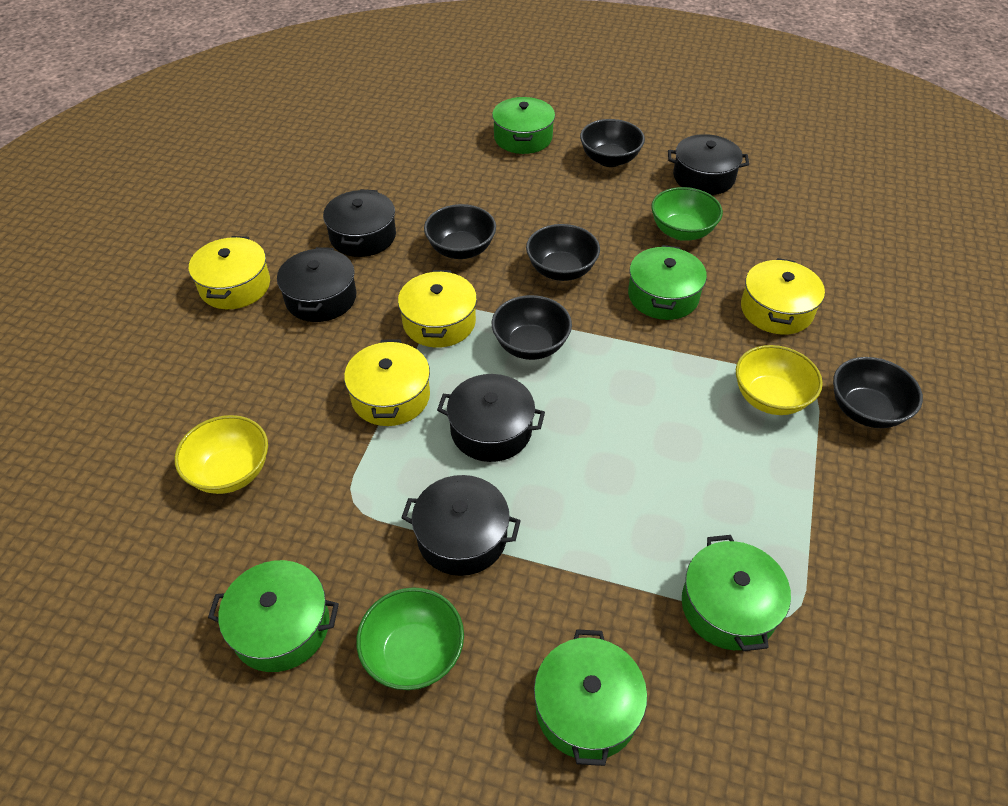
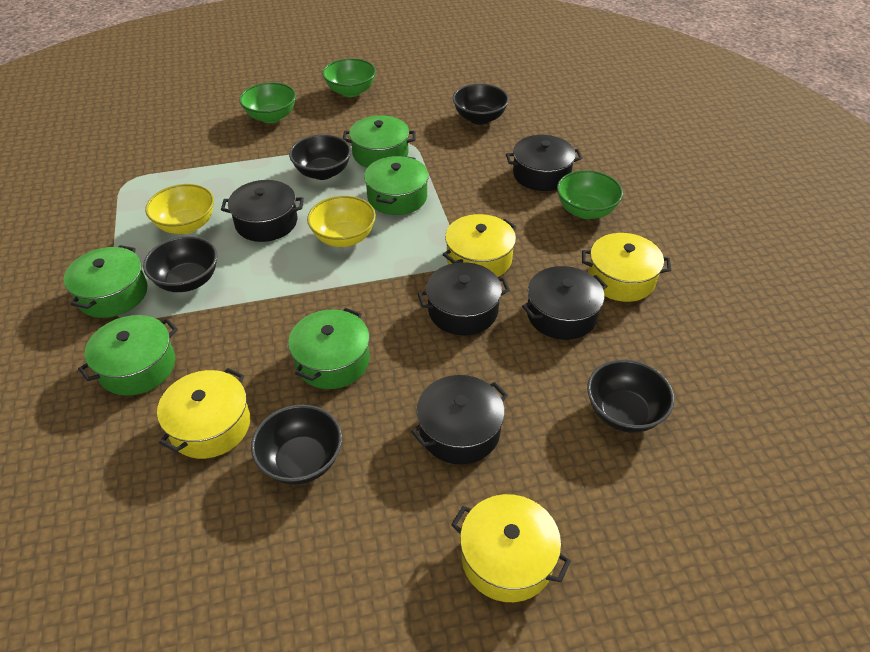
green bowl: 2 -> 3

